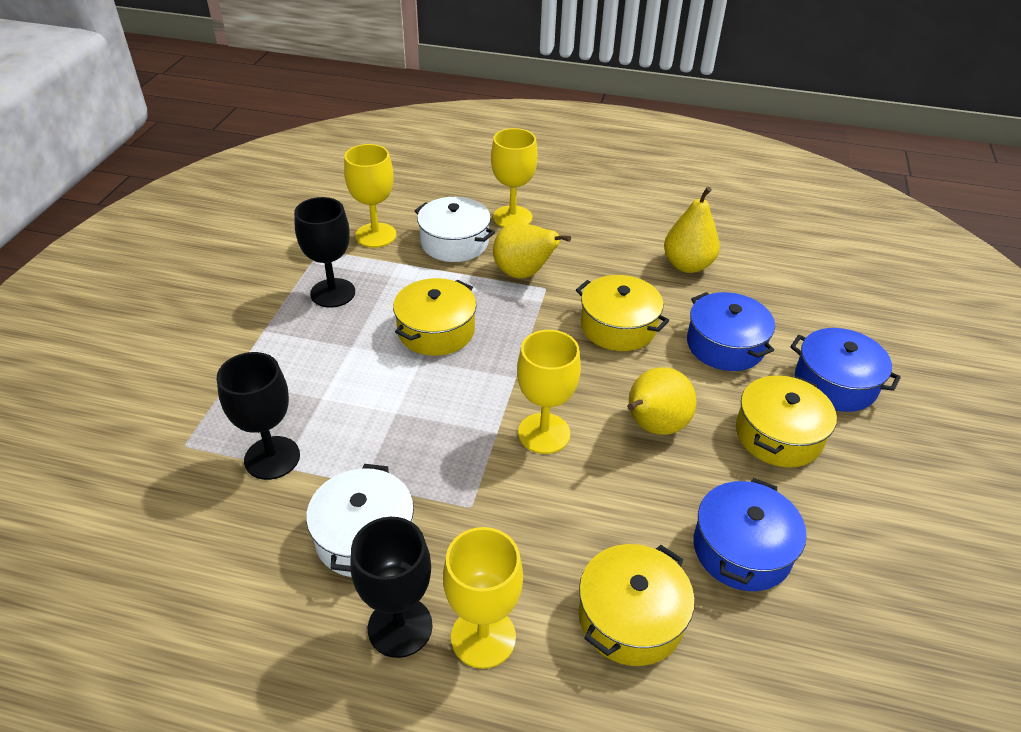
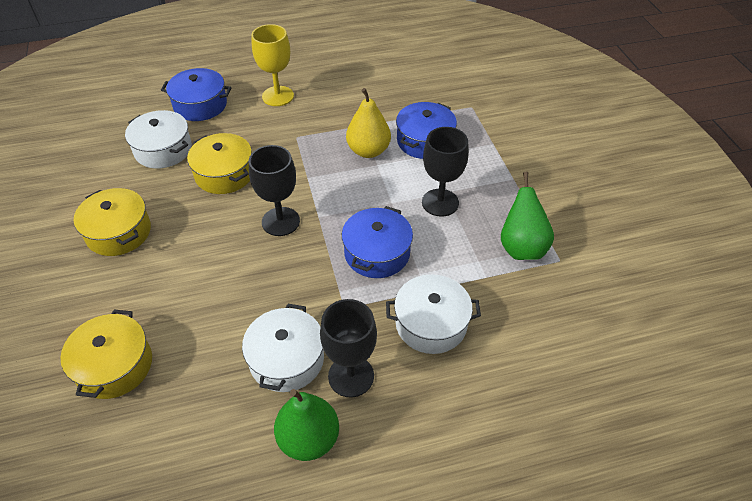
green pear: 0 -> 2
white pot: 2 -> 3
yellow goblet: 4 -> 1
yellow pear: 3 -> 1
yellow pot: 4 -> 3

